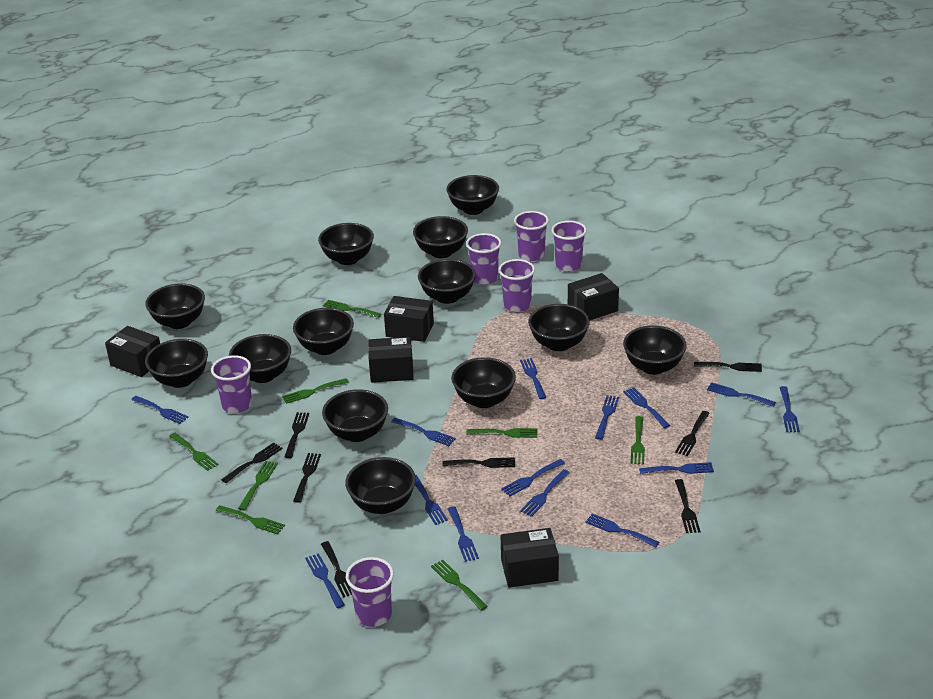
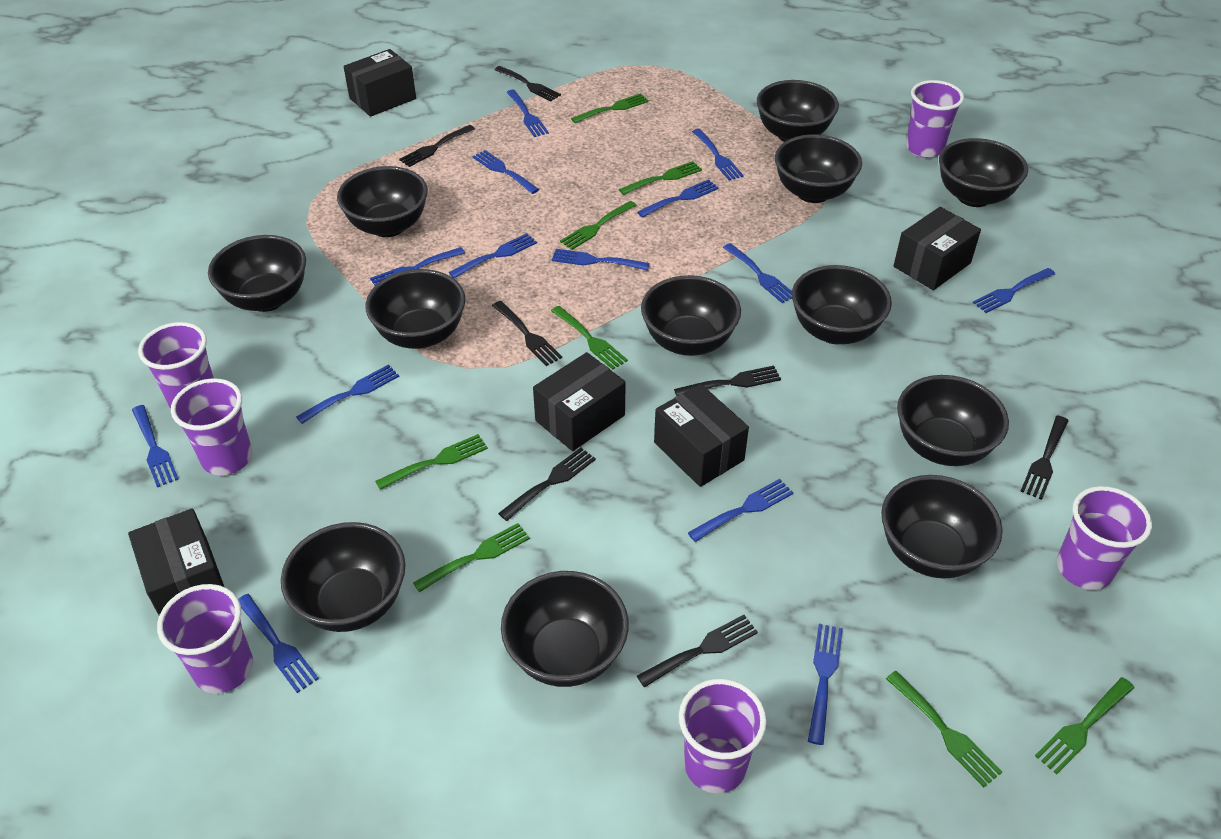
black bowl: 13 -> 12
black fork: 8 -> 7

